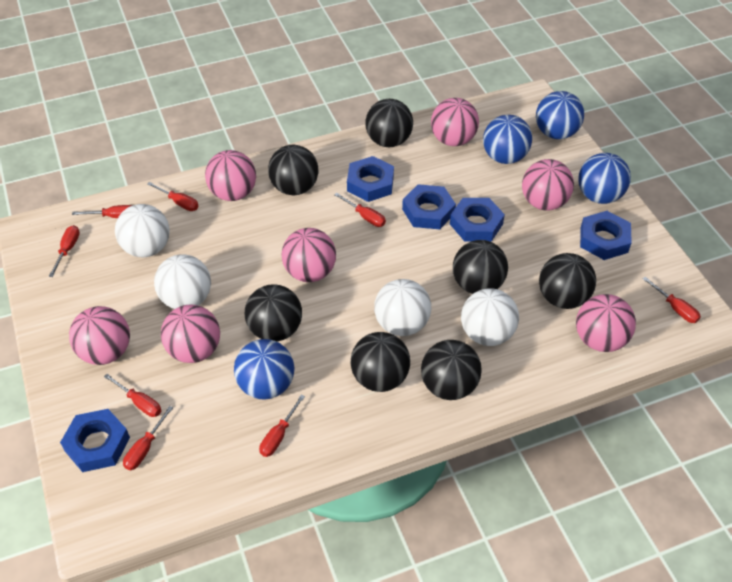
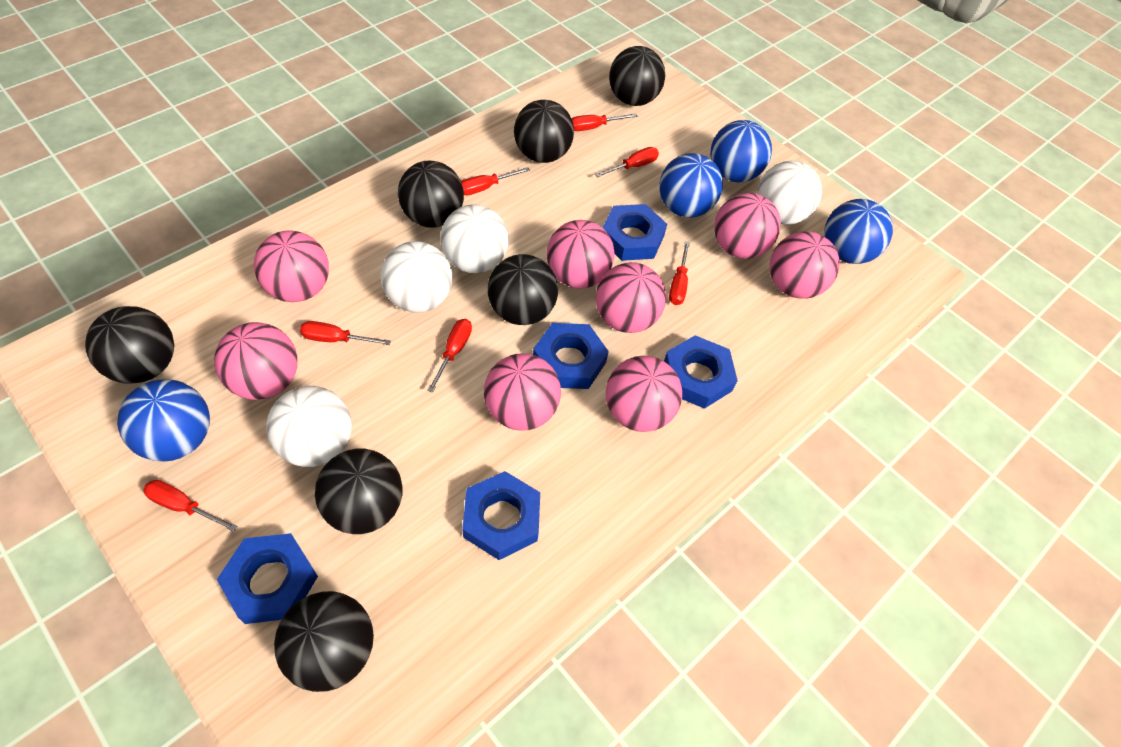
pink ball: 7 -> 8
red screwdriver: 8 -> 7

